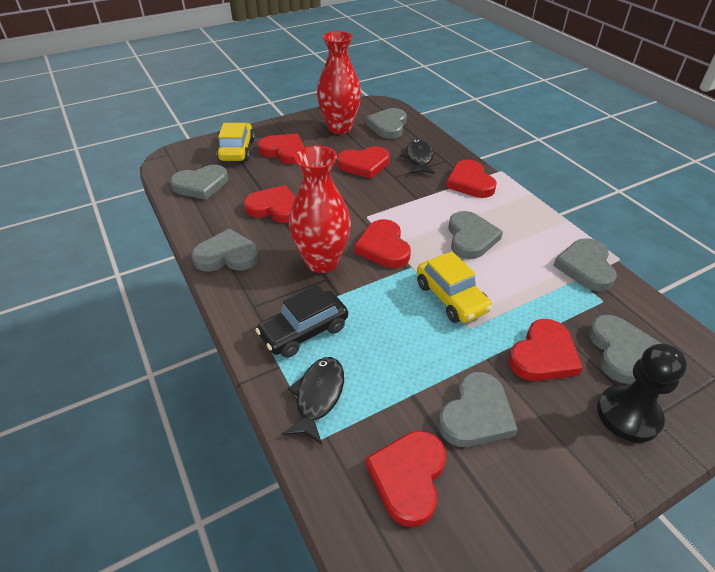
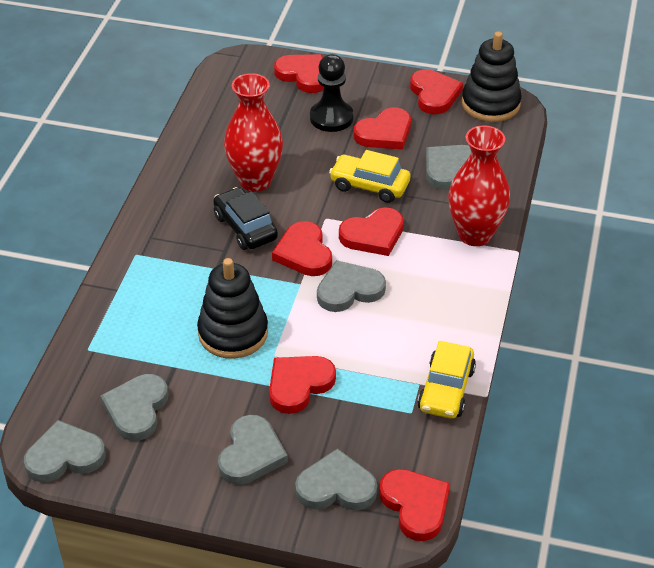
black fish: 2 -> 0
black stacking toy: 0 -> 2
grey heart: 7 -> 6

